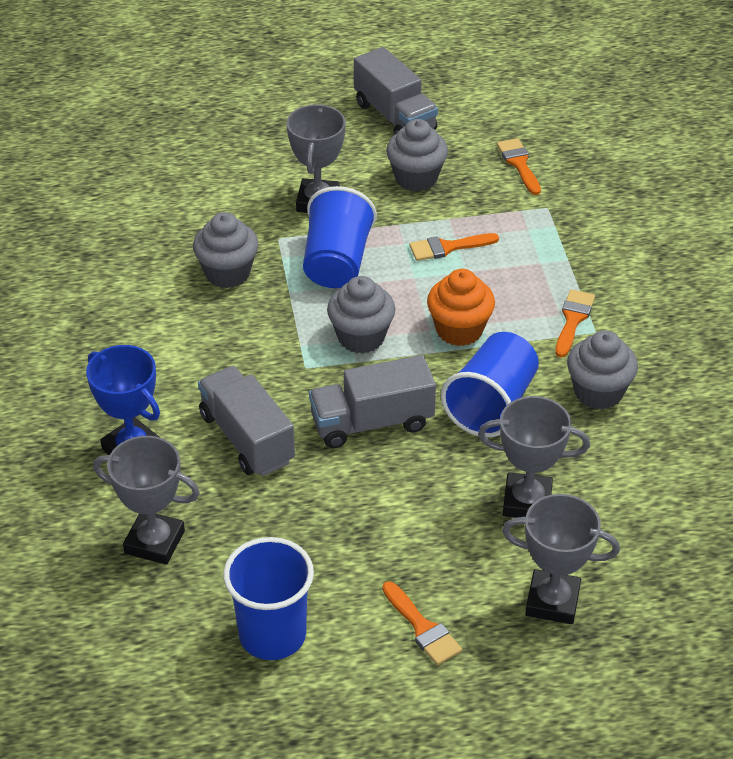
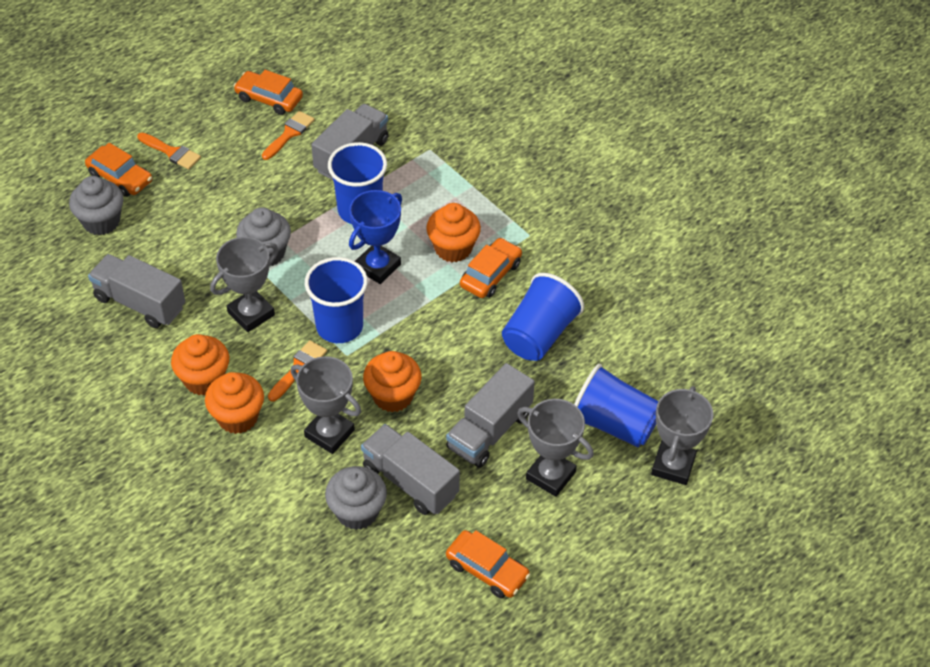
blue cup: 3 -> 4
grey cupcake: 4 -> 3
grey truck: 3 -> 4
orange brush: 4 -> 3
orange car: 0 -> 4
orange cupcake: 1 -> 4

